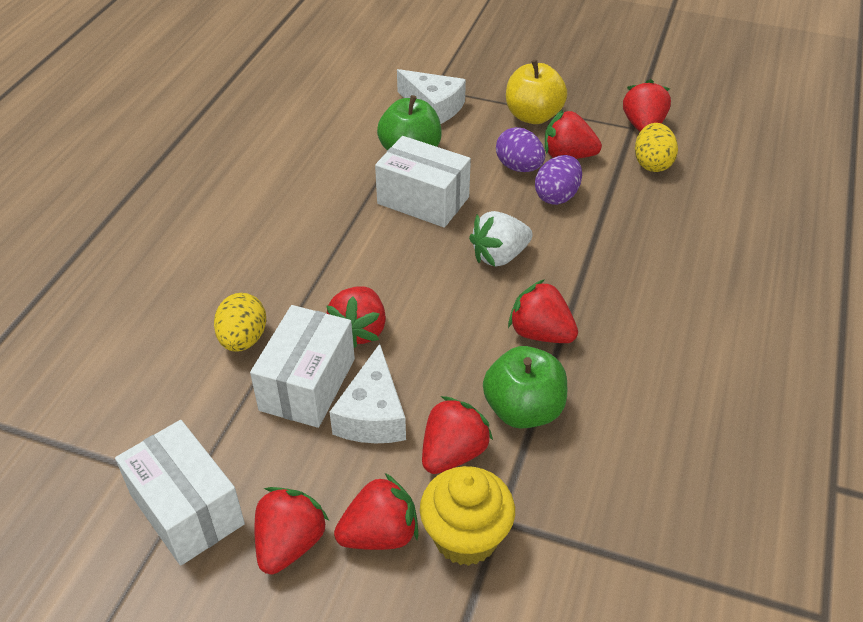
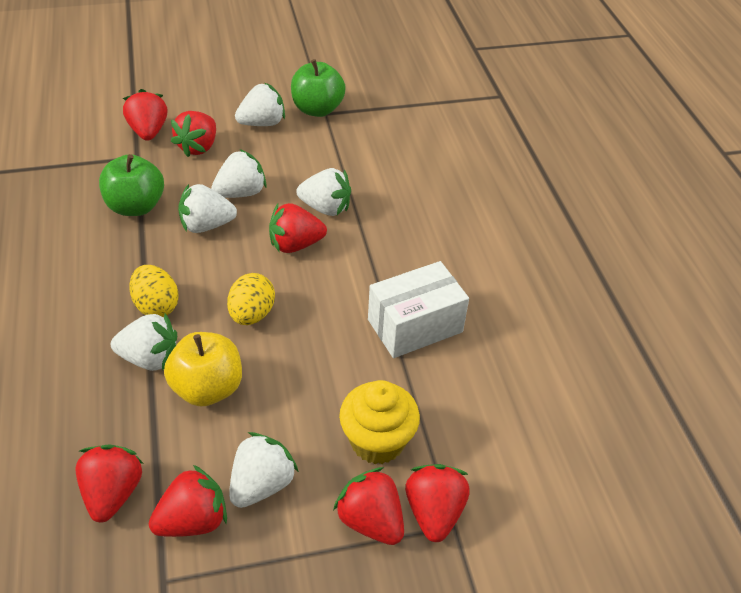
purple egg: 2 -> 0
white box: 3 -> 1
white cheese: 2 -> 0
white strawberry: 1 -> 6

